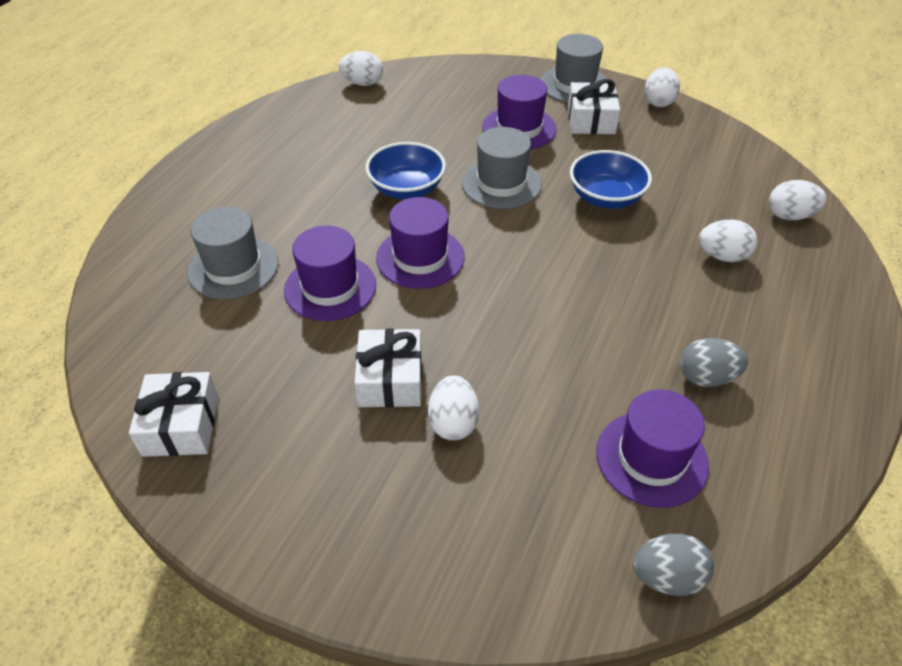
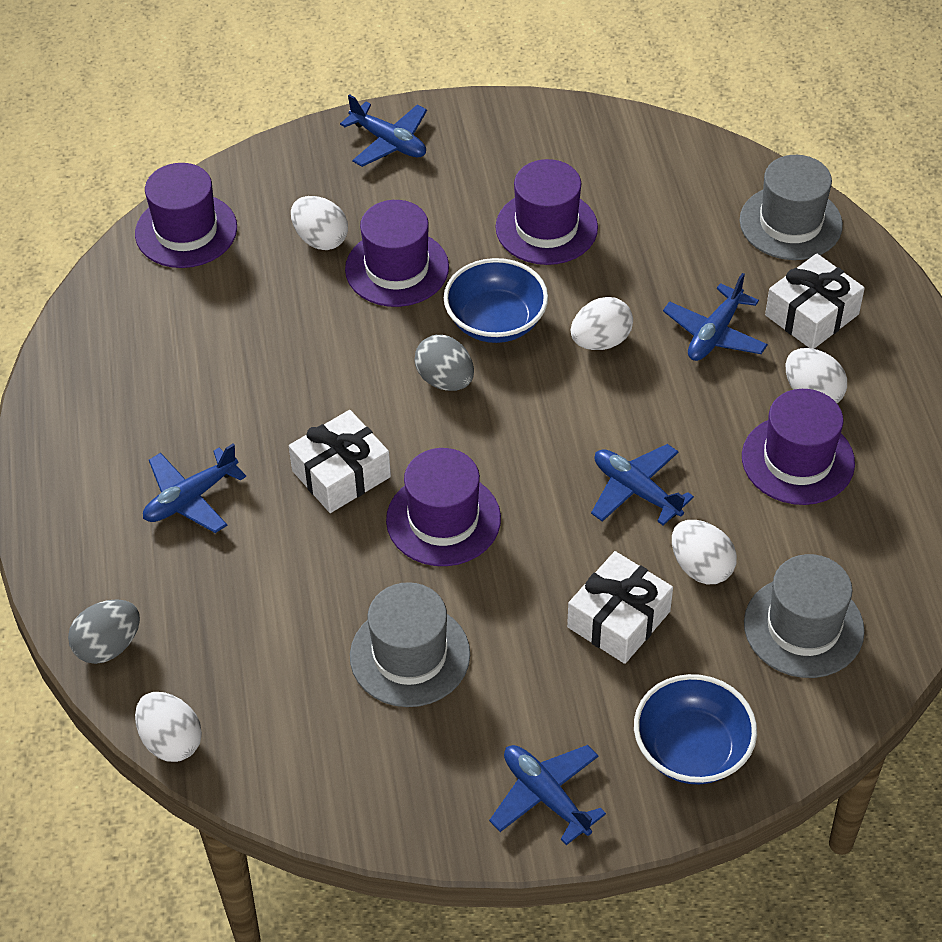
blue plane: 0 -> 5
purple hat: 4 -> 5

